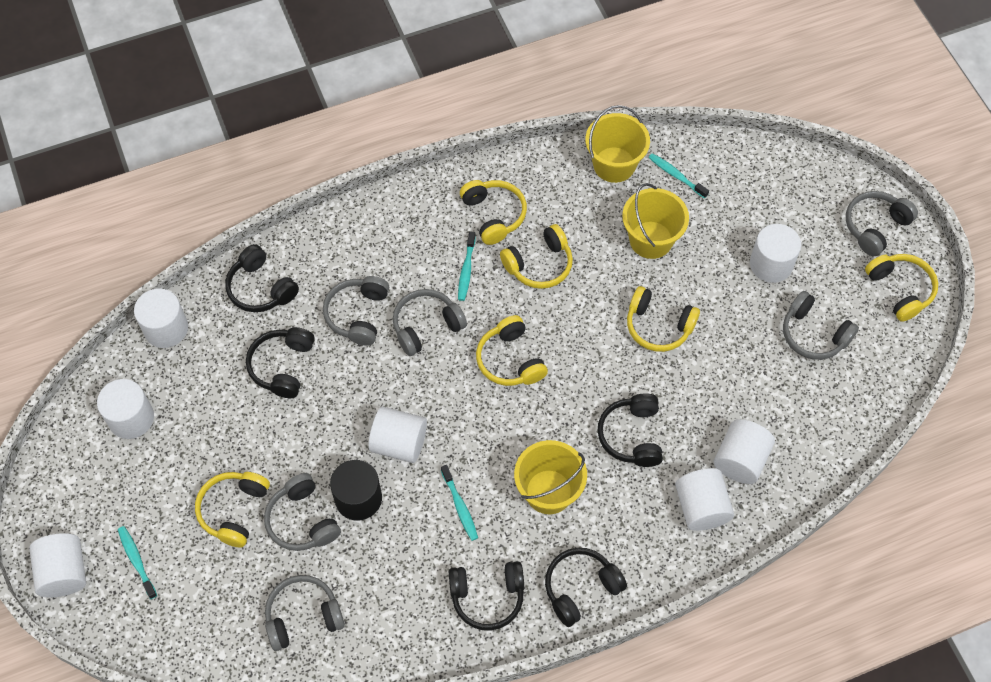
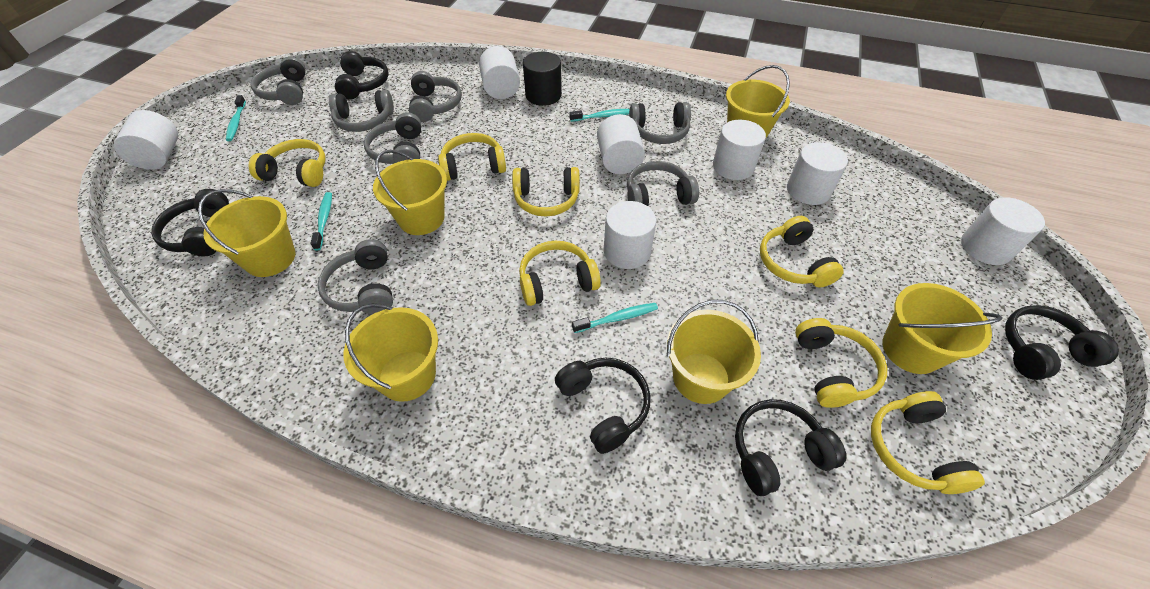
grey headphones: 6 -> 7
yellow bucket: 3 -> 6
yellow headphones: 6 -> 7

